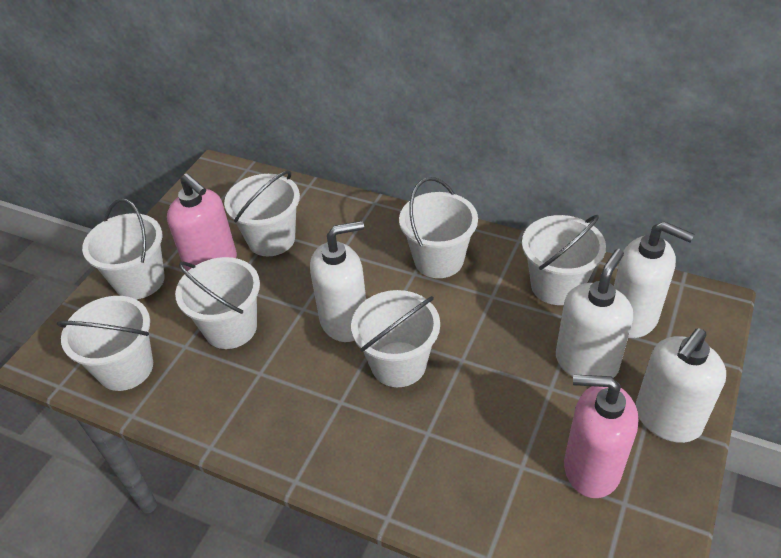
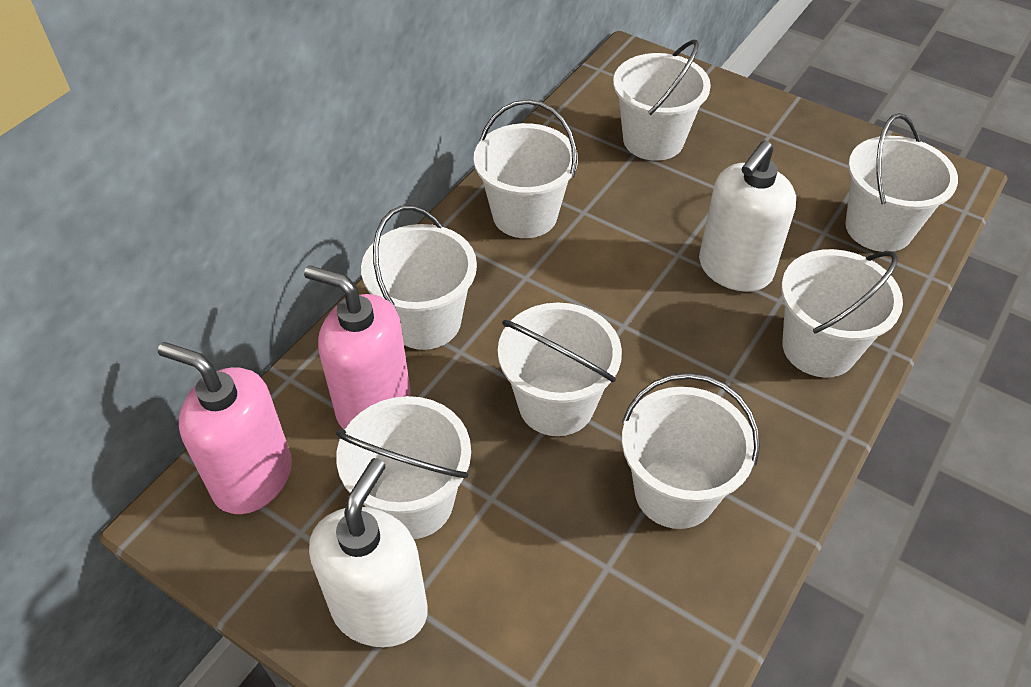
white bucket: 7 -> 8
white soap dispenser: 4 -> 2

